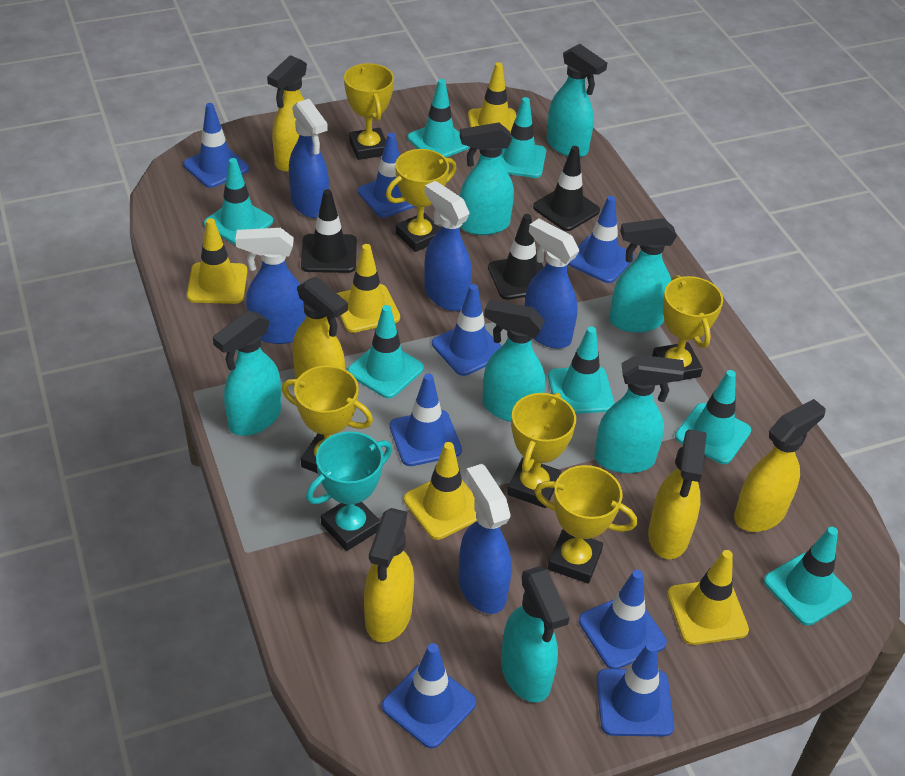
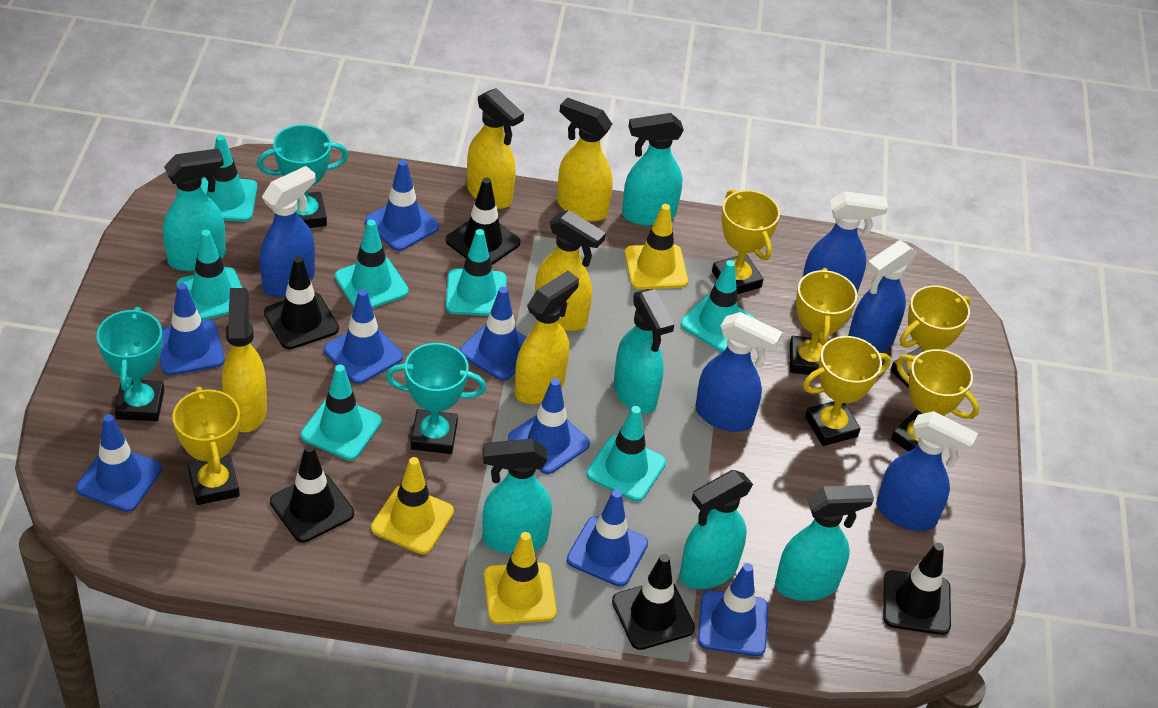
black traffic cone: 3 -> 5
turquoise spray bottle: 7 -> 6
turquoise trophy: 1 -> 3
yellow traffic cone: 5 -> 3

